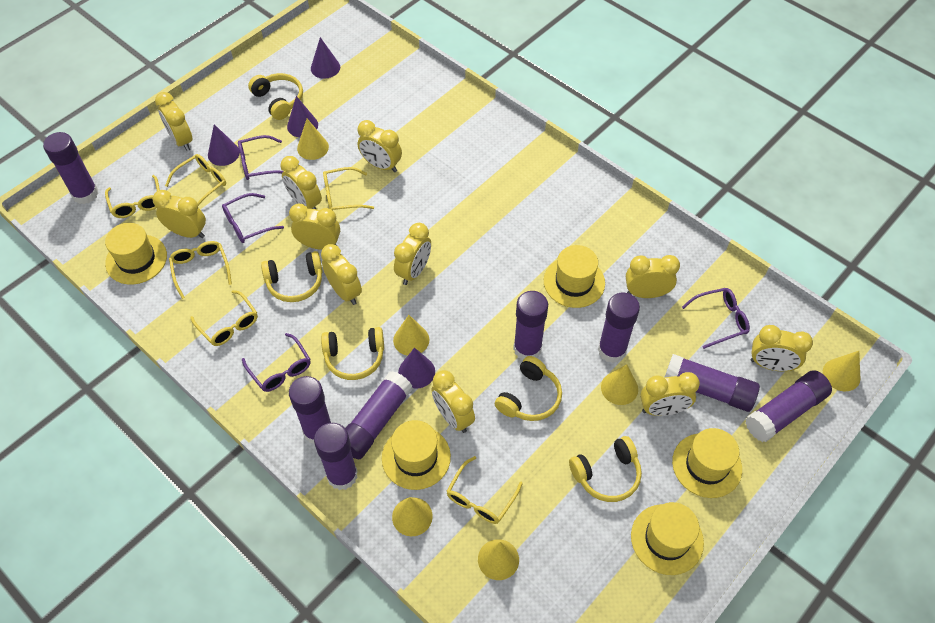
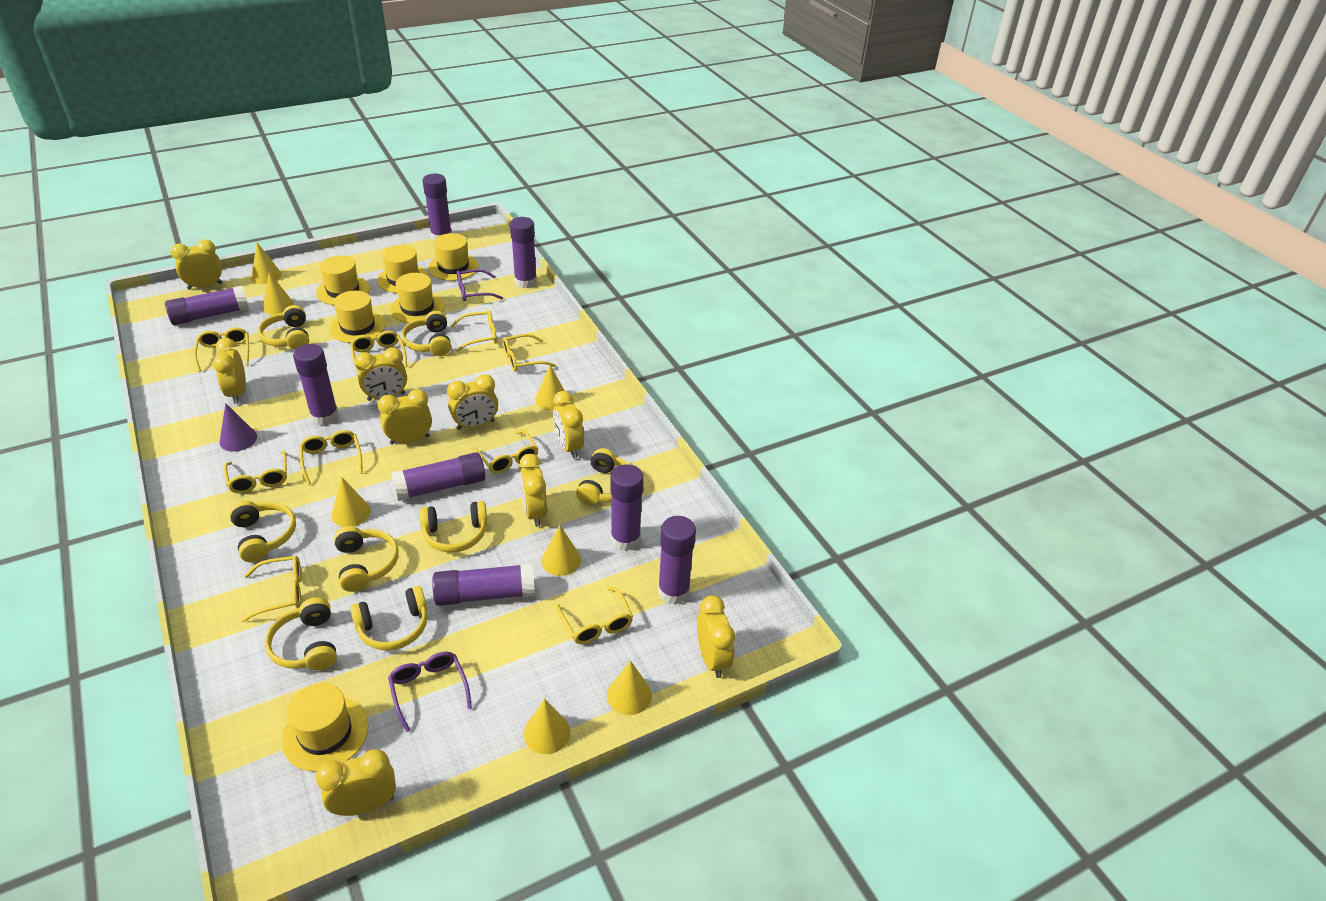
purple cone: 4 -> 1
purple glasses: 4 -> 2
yellow clock: 11 -> 9
yellow cone: 6 -> 7
yellow glasses: 6 -> 9
yellow hat: 5 -> 6
yellow headphones: 5 -> 8

